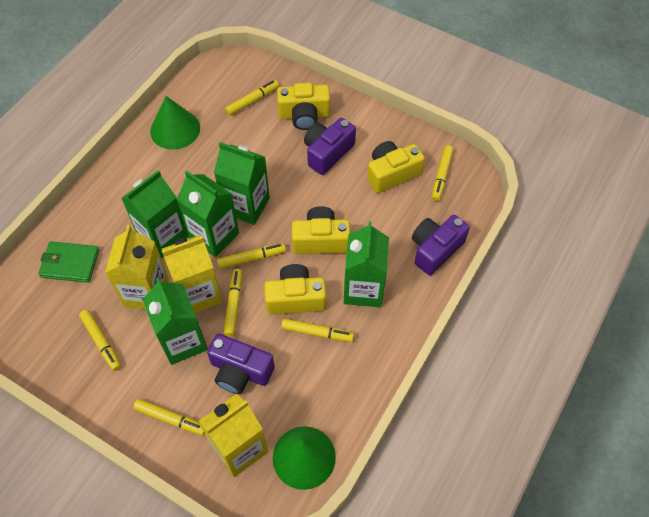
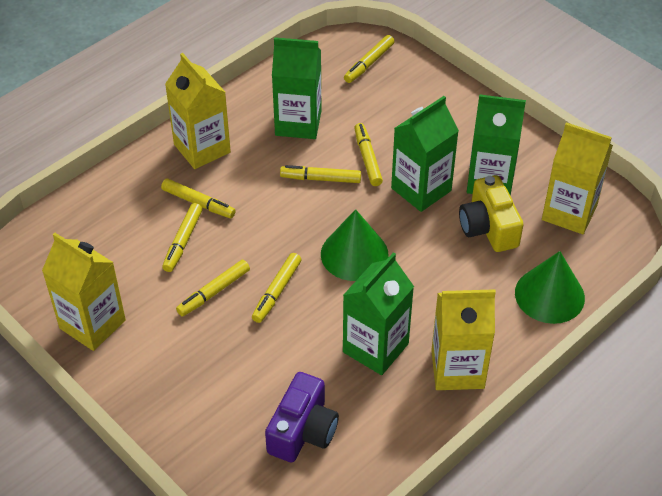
green carton: 5 -> 4
green wallet: 1 -> 0
purple camera: 3 -> 1
yellow camera: 4 -> 1
yellow carton: 3 -> 4

